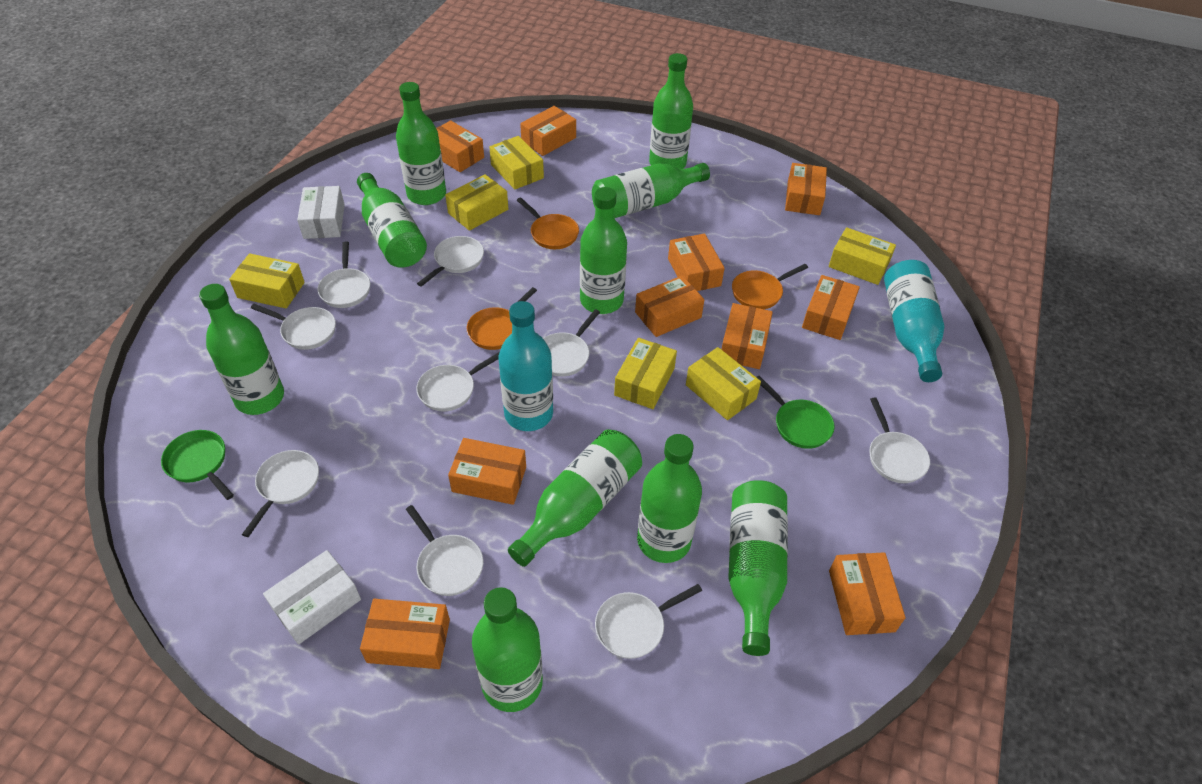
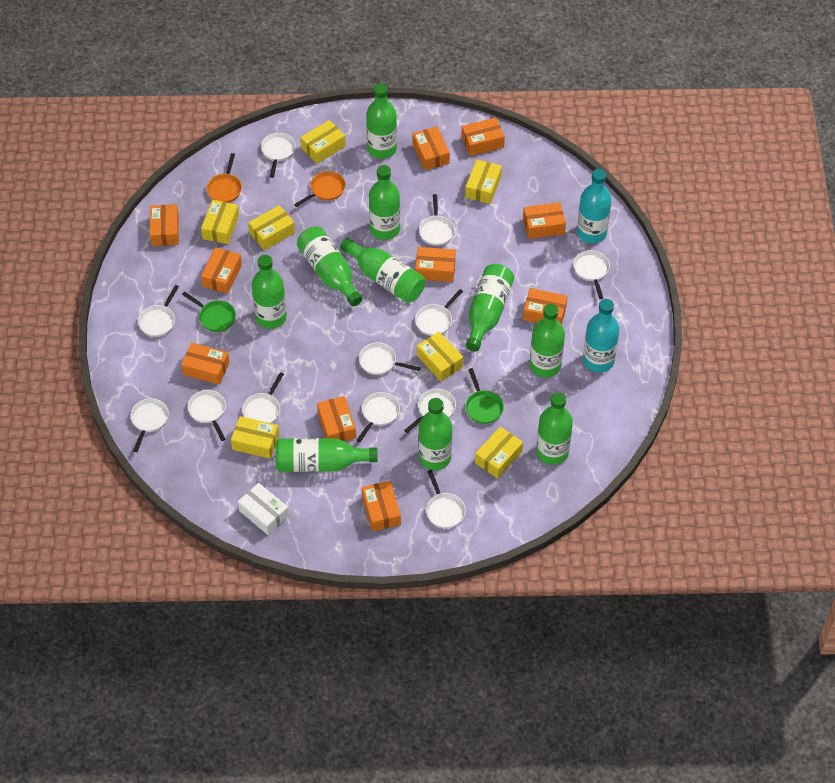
orange pan: 3 -> 2
white box: 2 -> 1
white pan: 9 -> 12
yellow box: 6 -> 7

